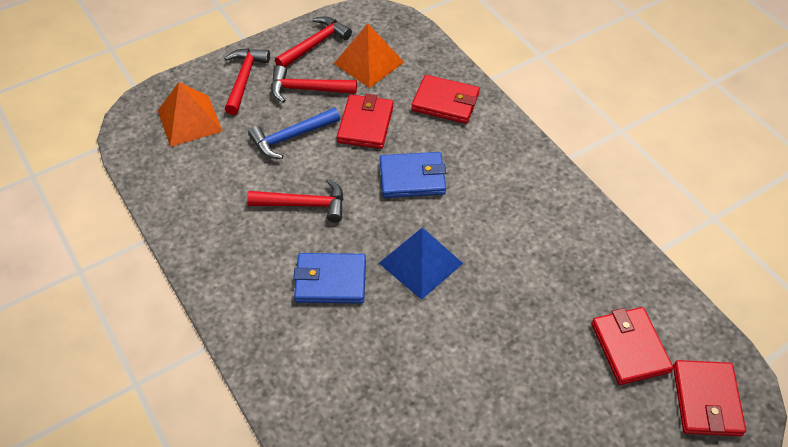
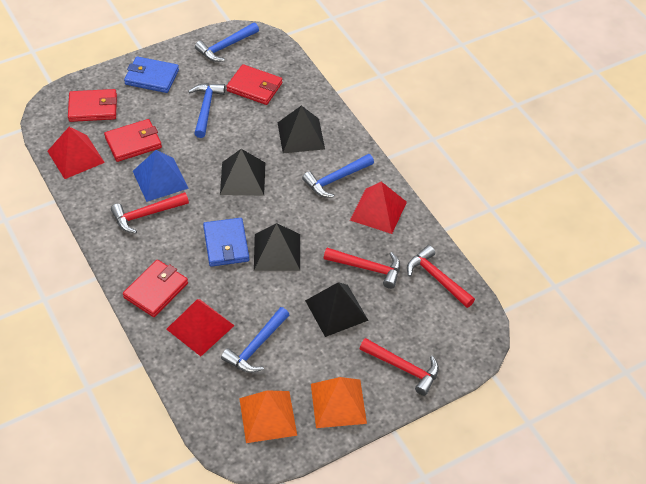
black pyramid: 0 -> 4
blue hammer: 1 -> 4
red pyramid: 0 -> 3

